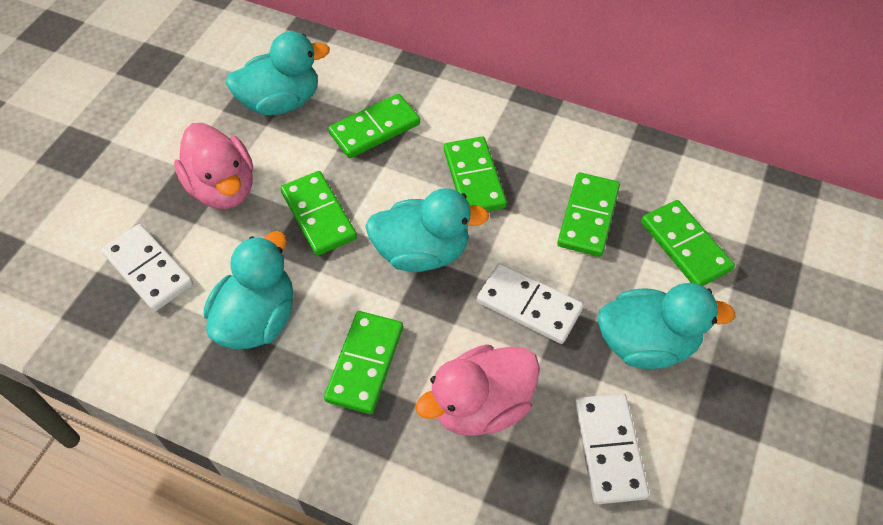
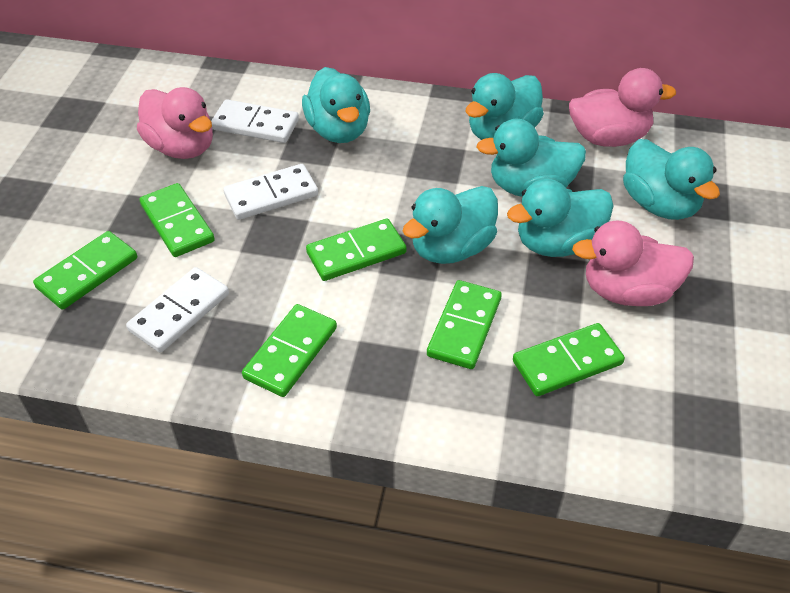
pink duck: 2 -> 3
turquoise duck: 4 -> 6

